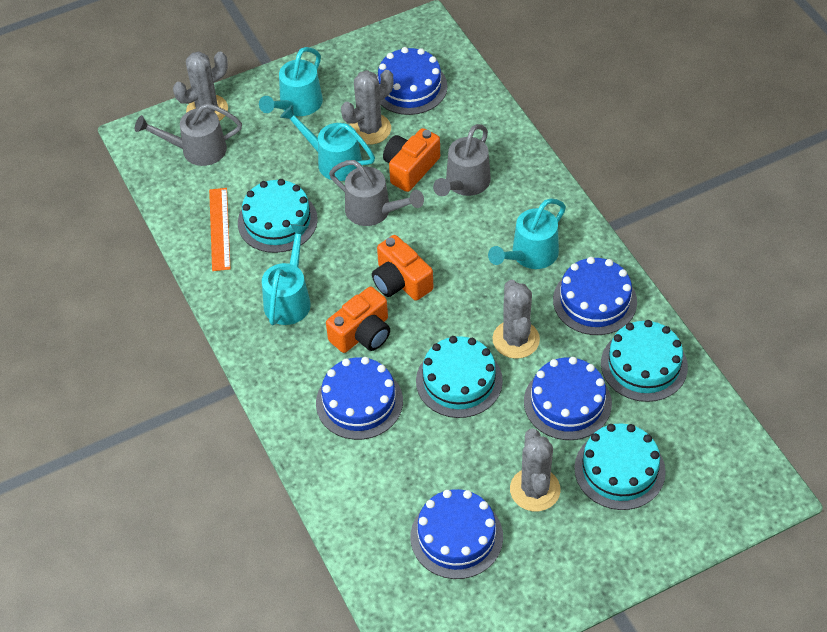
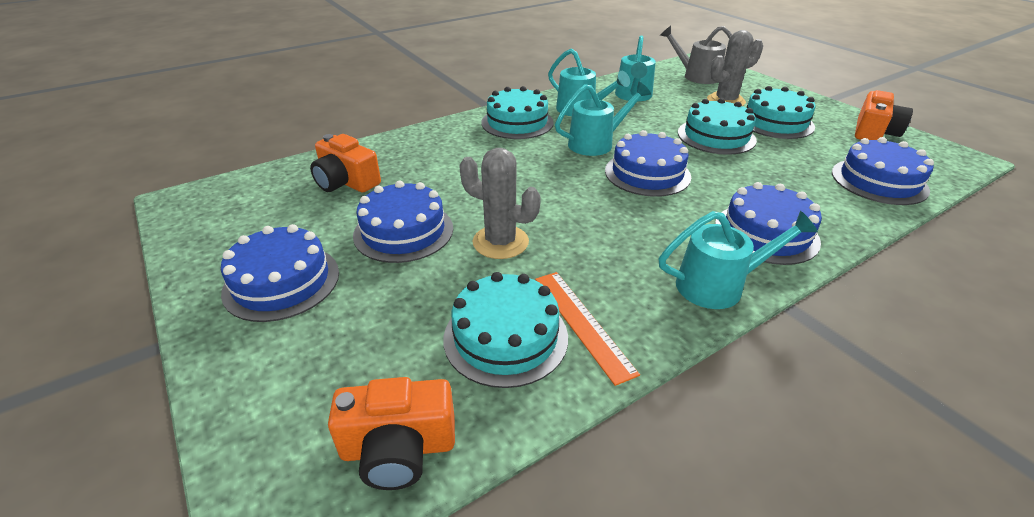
grey cactus: 4 -> 2
grey watering can: 3 -> 1

